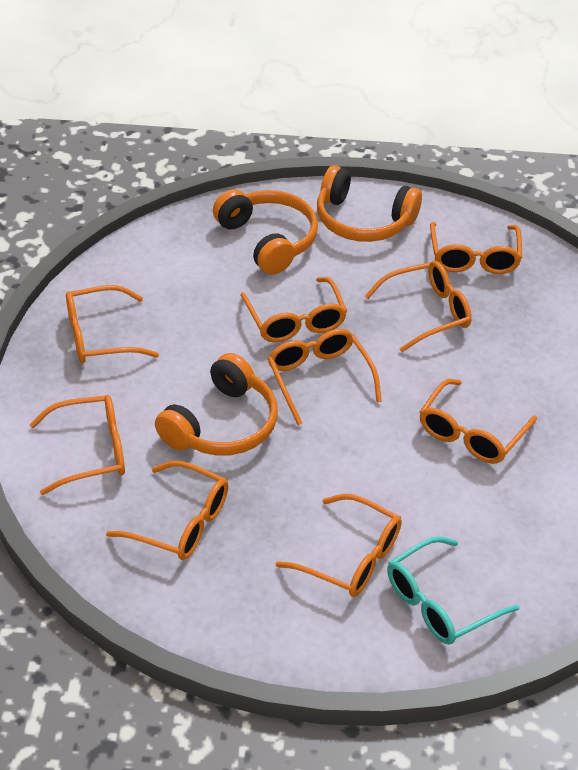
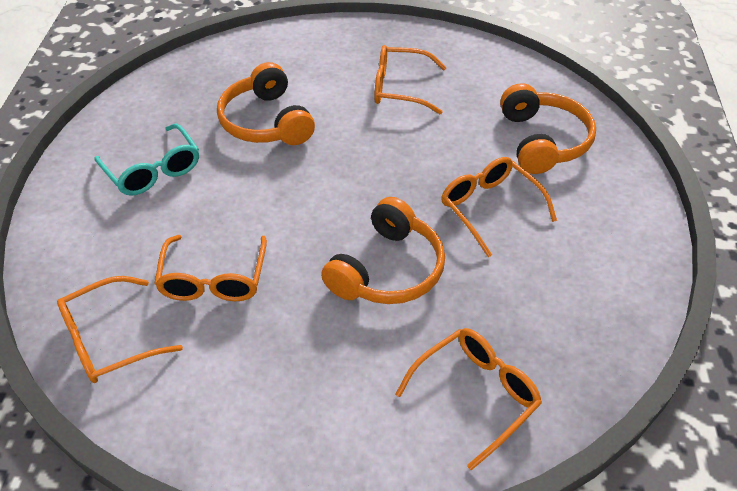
orange glasses: 9 -> 5

